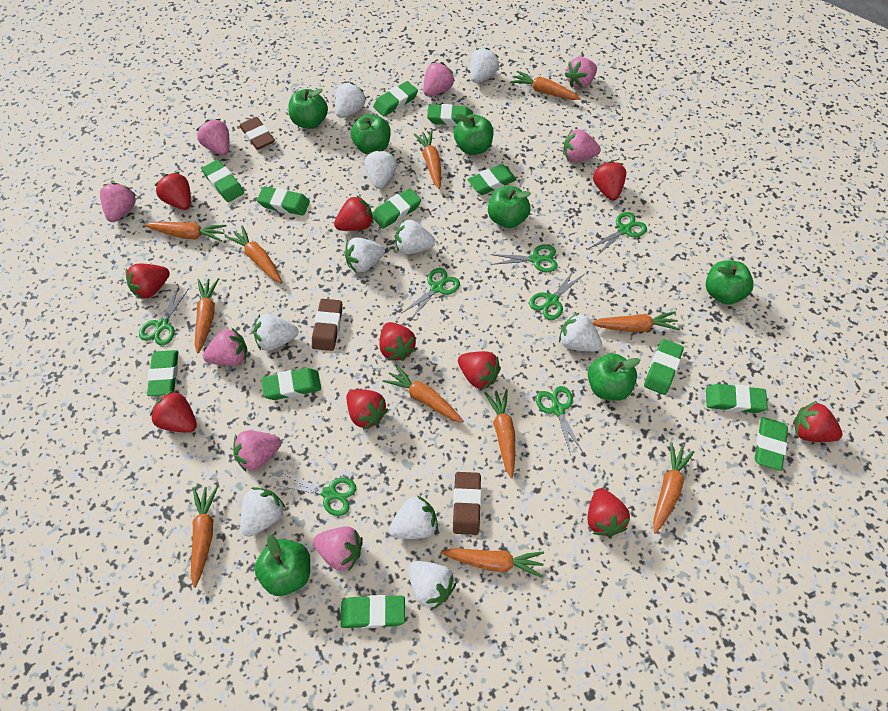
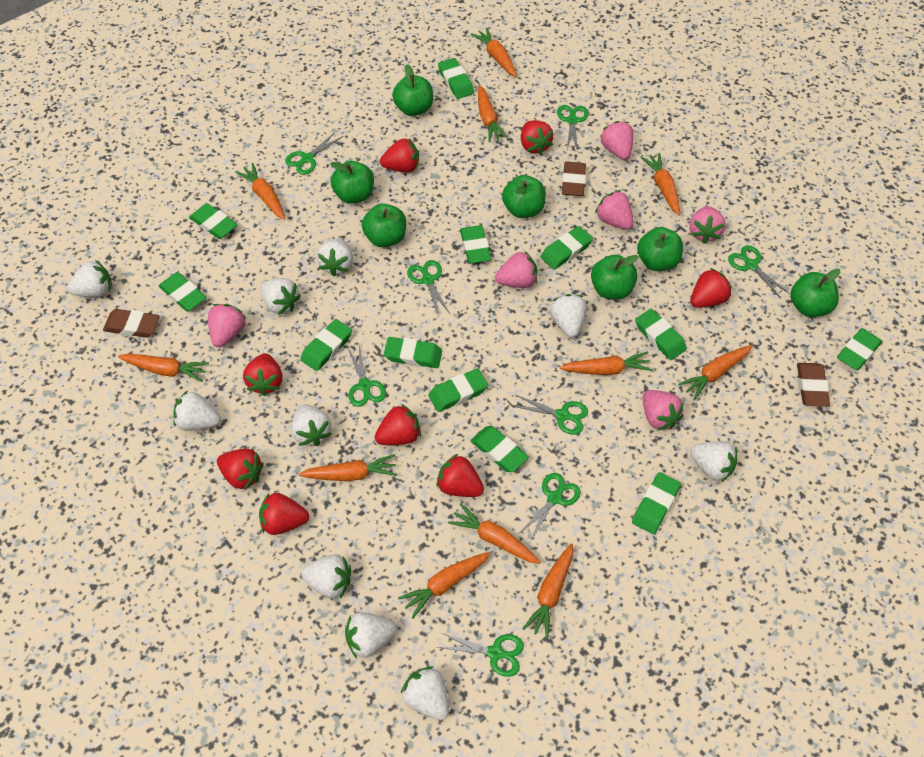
green scissors: 7 -> 8
pink strawberry: 8 -> 6
red strawberry: 10 -> 8

